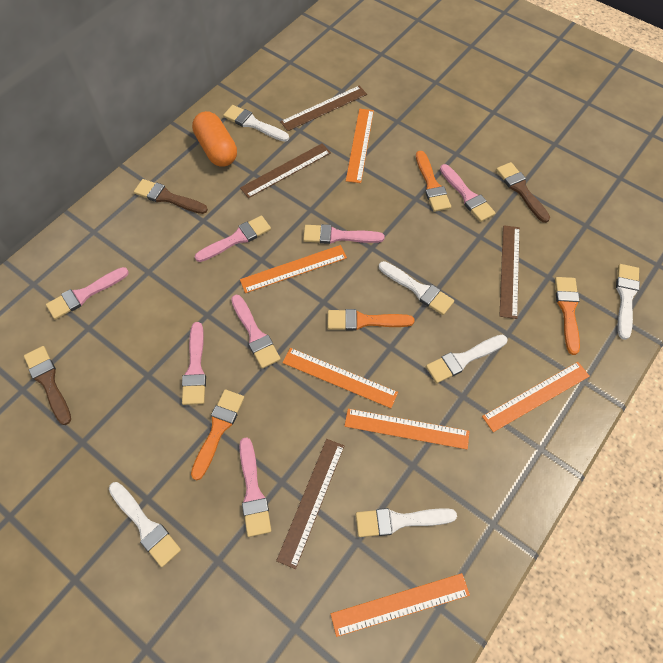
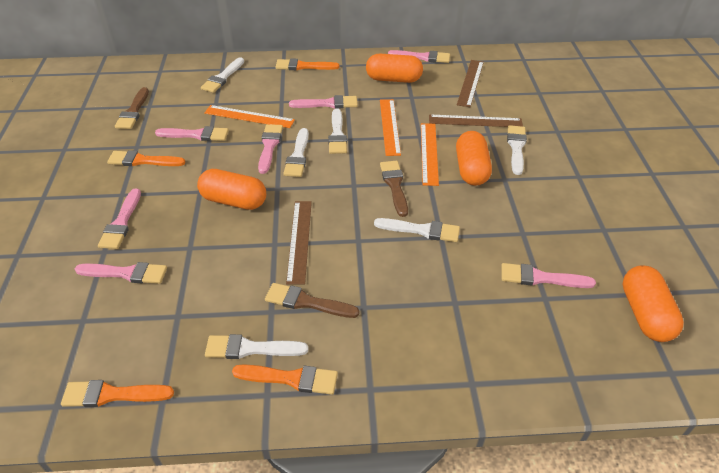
brown ruler: 4 -> 3
orange capsule: 1 -> 4
orange ruler: 6 -> 3

